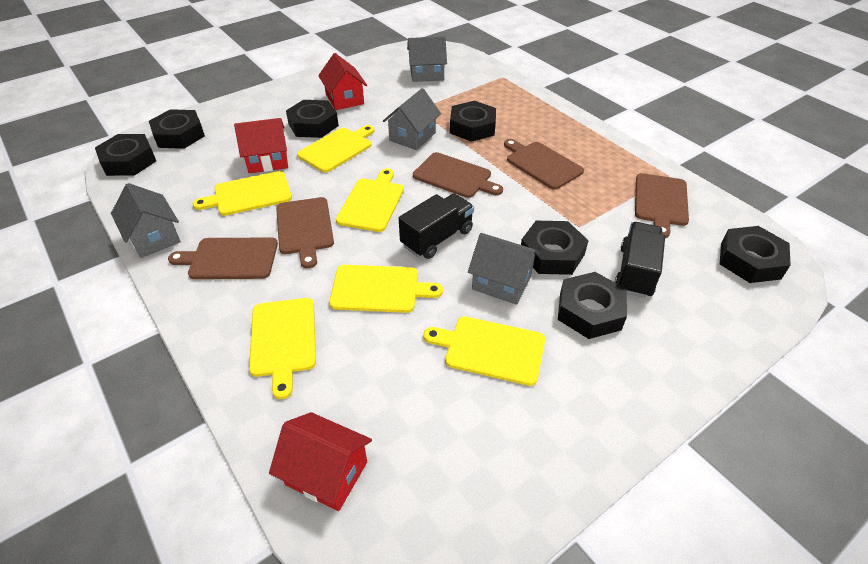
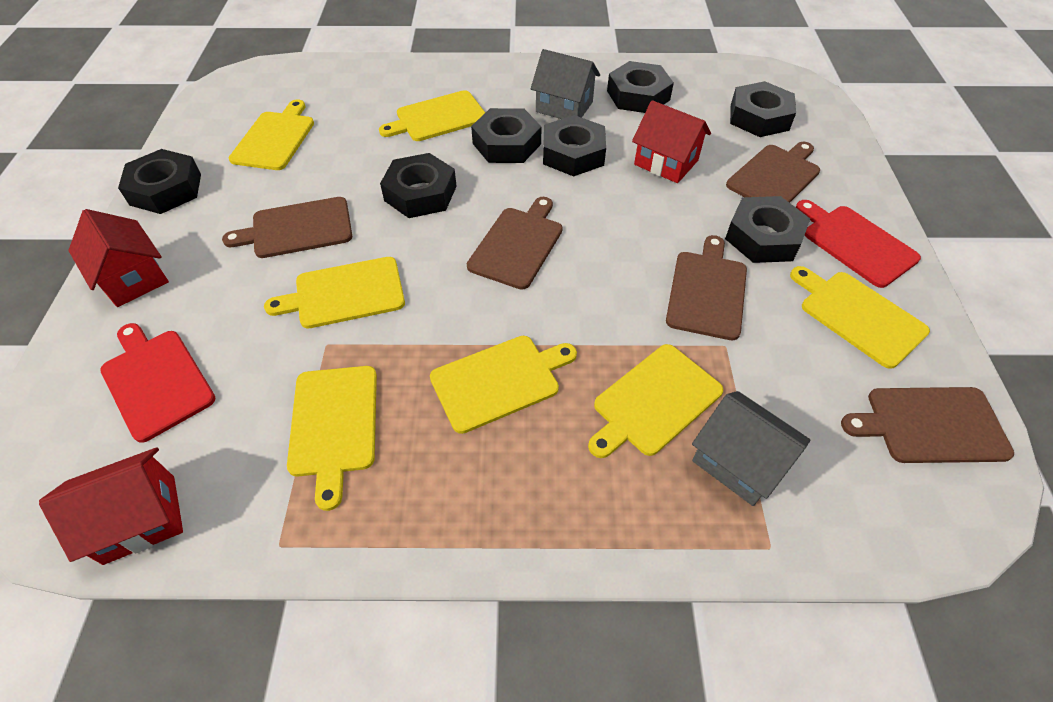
black truck: 2 -> 0
grey house: 4 -> 2
red cutting board: 0 -> 2
yellow cutting board: 6 -> 7

